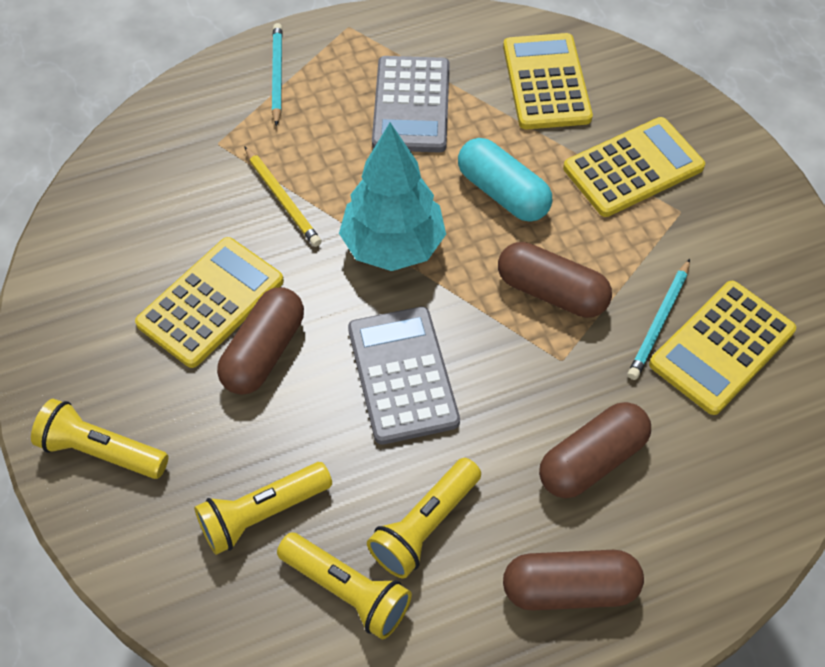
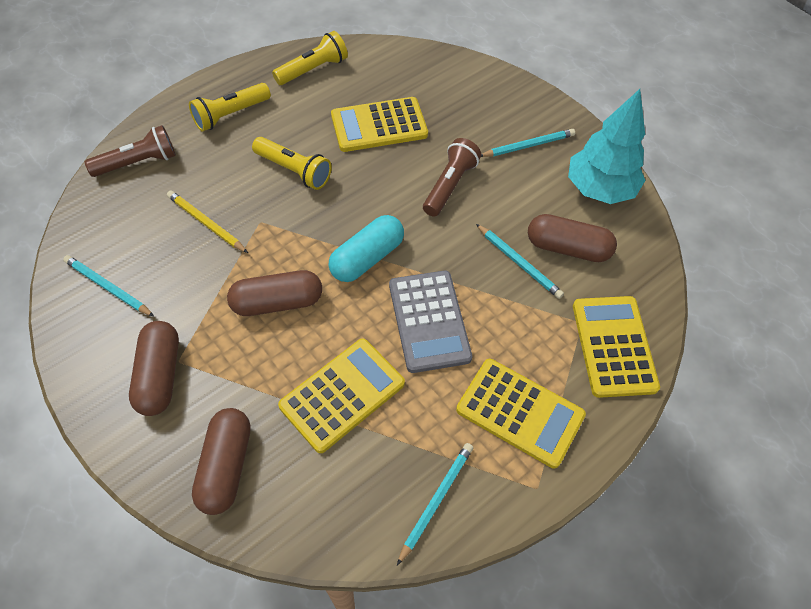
brown flashlight: 0 -> 2
grey calculator: 2 -> 1
turquoise pencil: 2 -> 4
yellow flashlight: 4 -> 3

